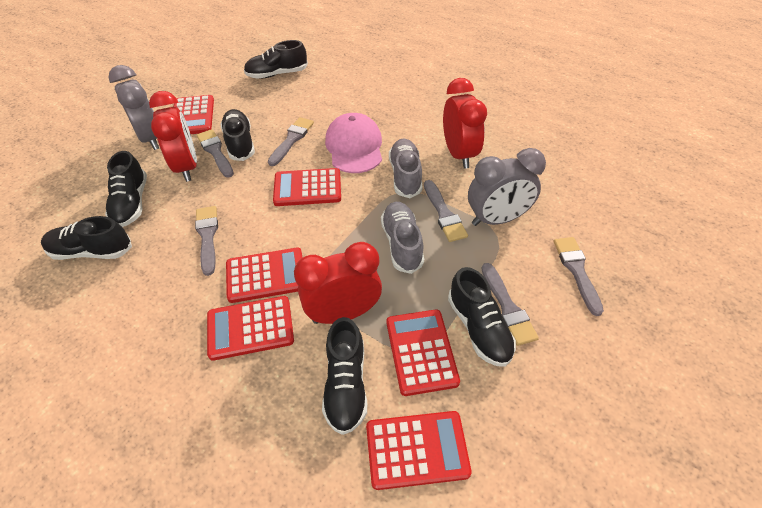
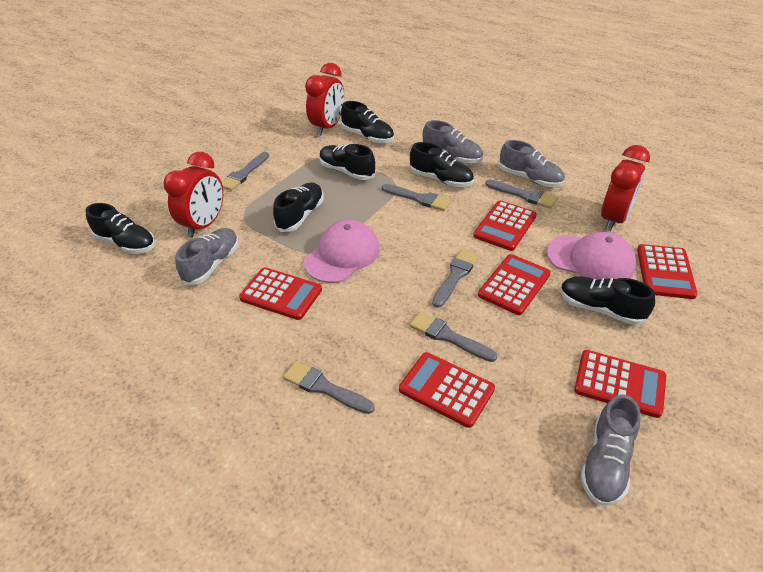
grey clock: 2 -> 0
grey shoe: 2 -> 4
pink cap: 1 -> 2

